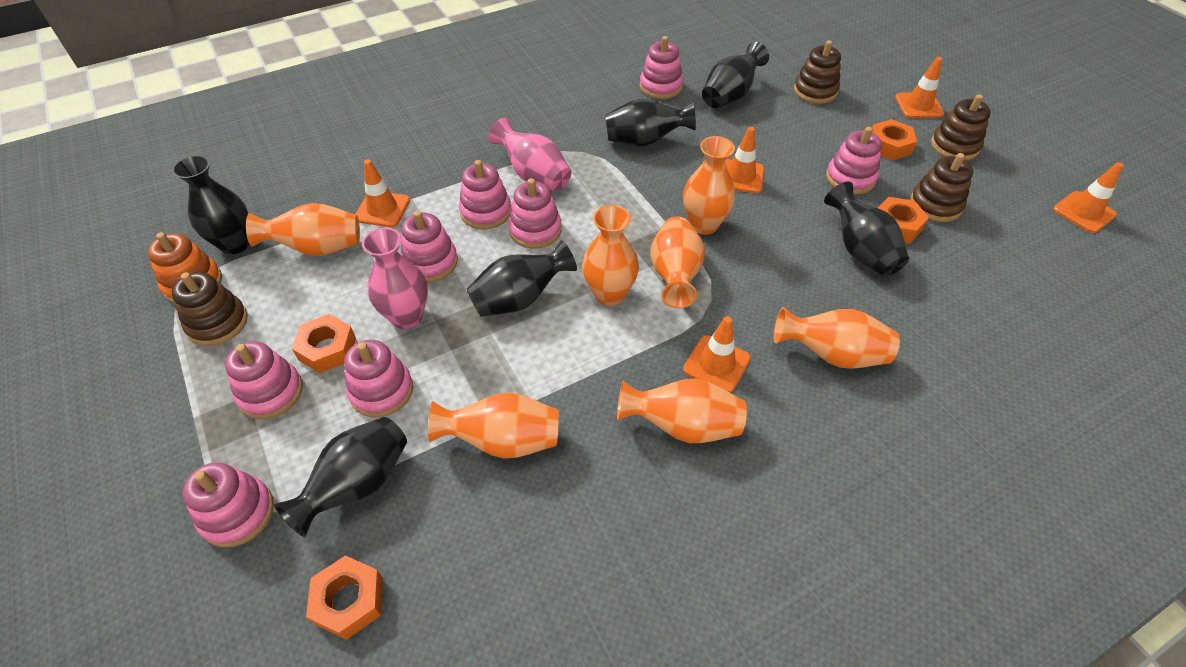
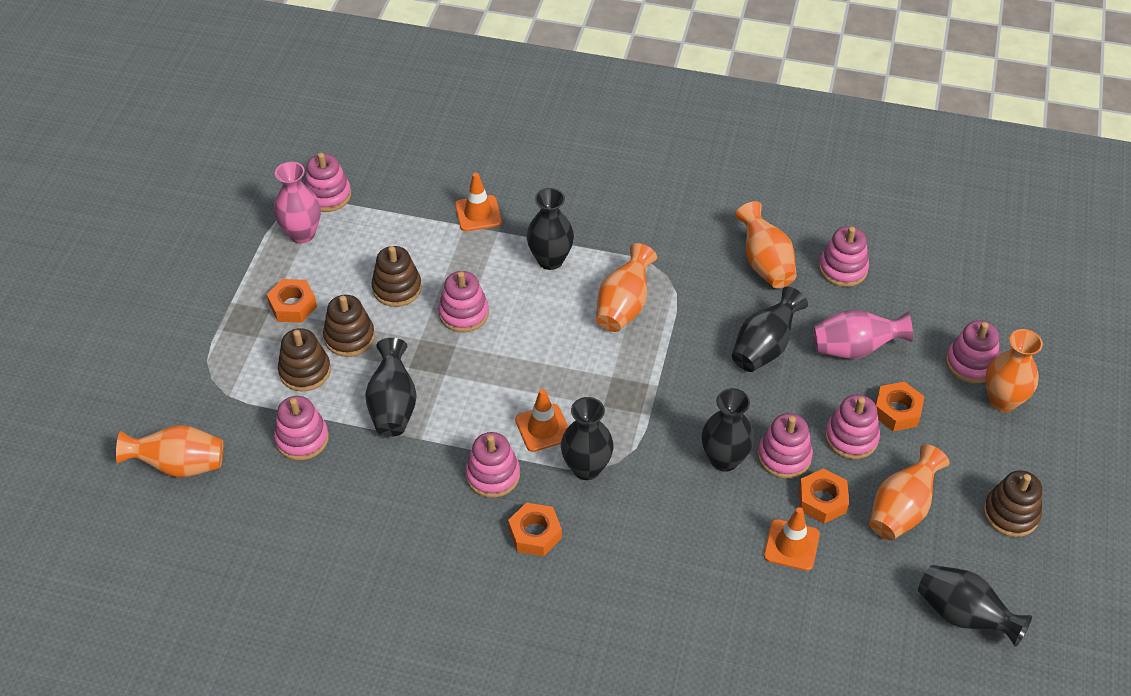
orange stacking toy: 1 -> 0
orange traffic cone: 5 -> 3
orange vase: 7 -> 5

